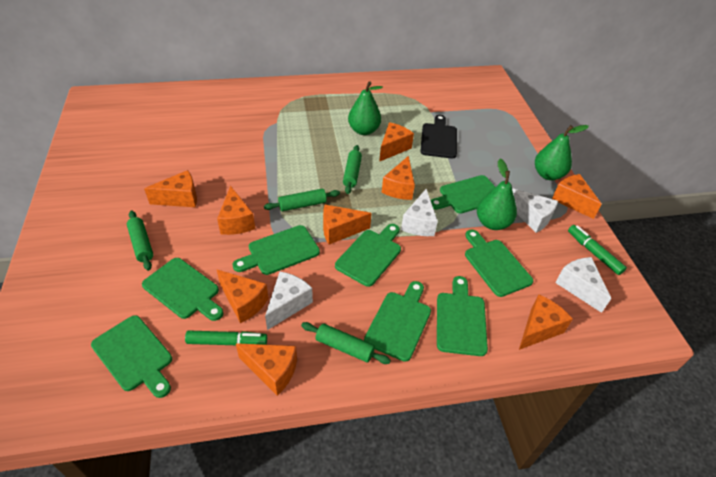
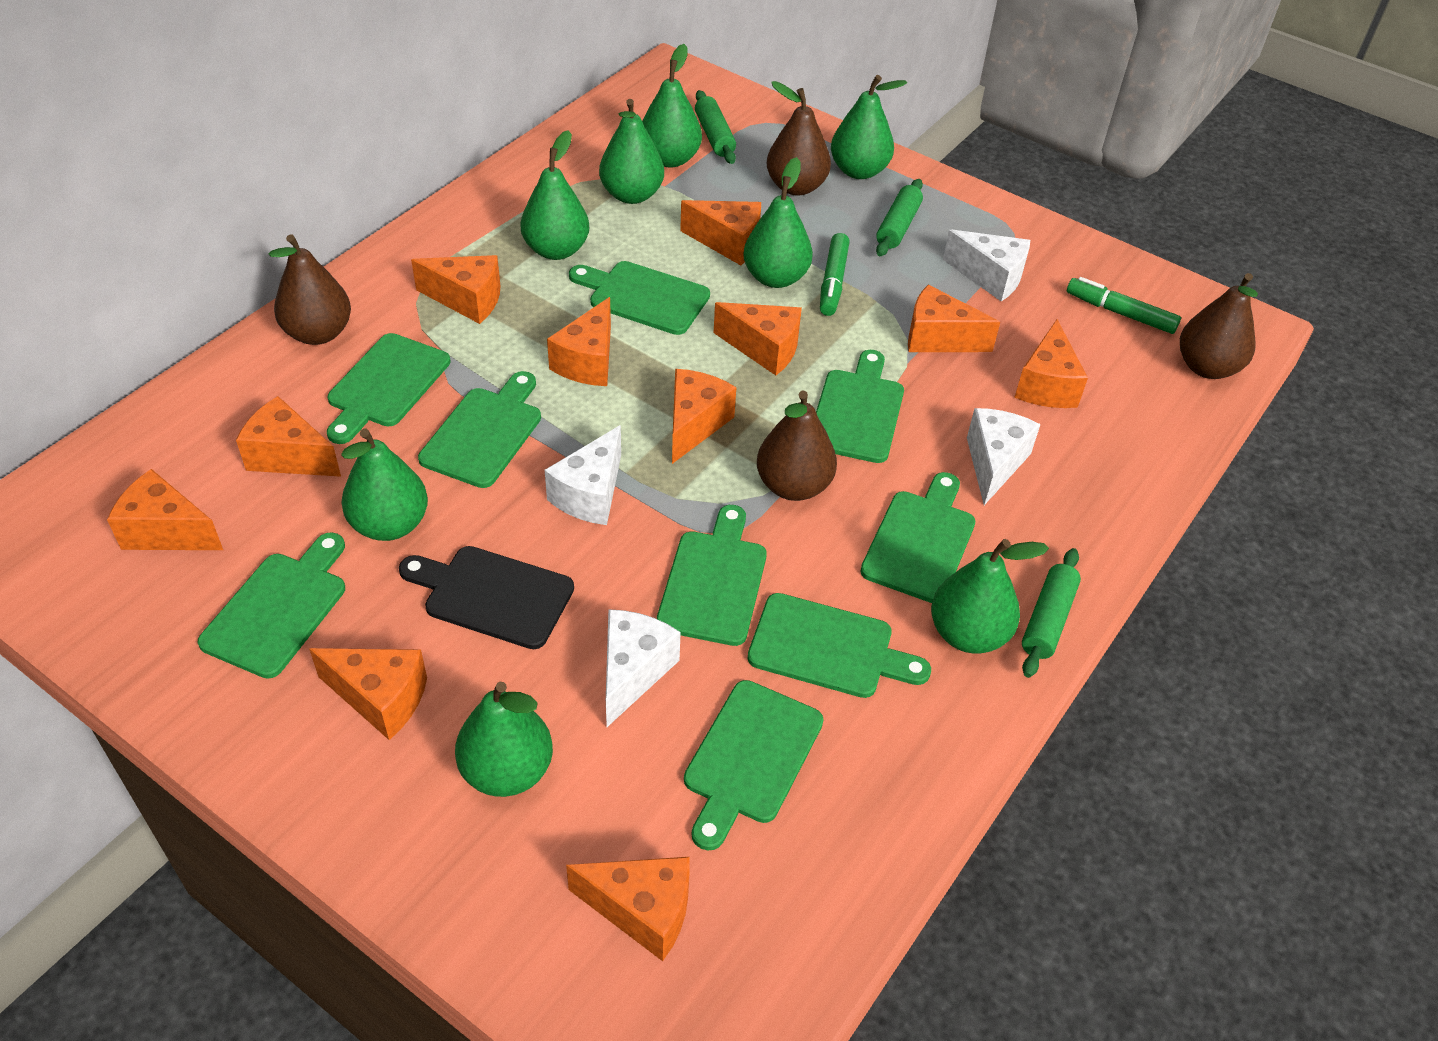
brown pear: 0 -> 4
green cutting board: 8 -> 9
green pear: 3 -> 8
green rolling pin: 4 -> 3
orange cheese: 9 -> 11

